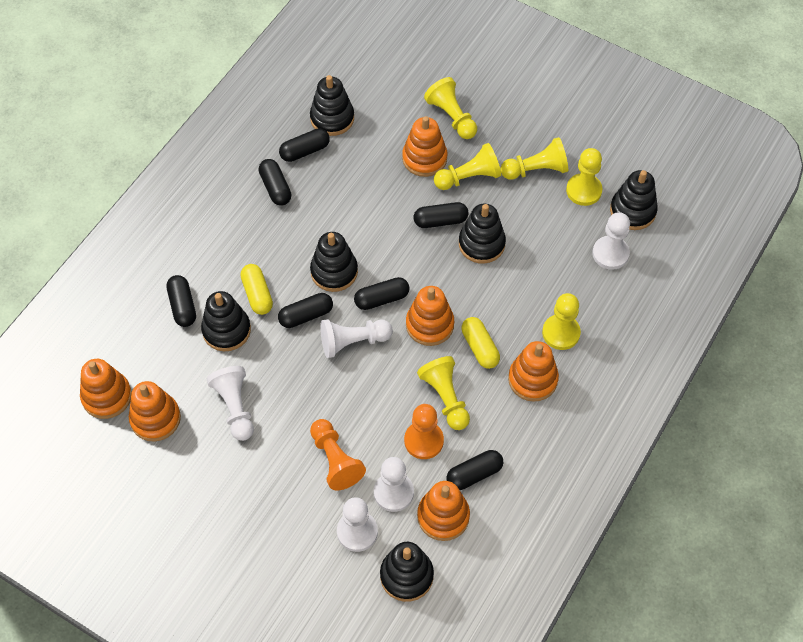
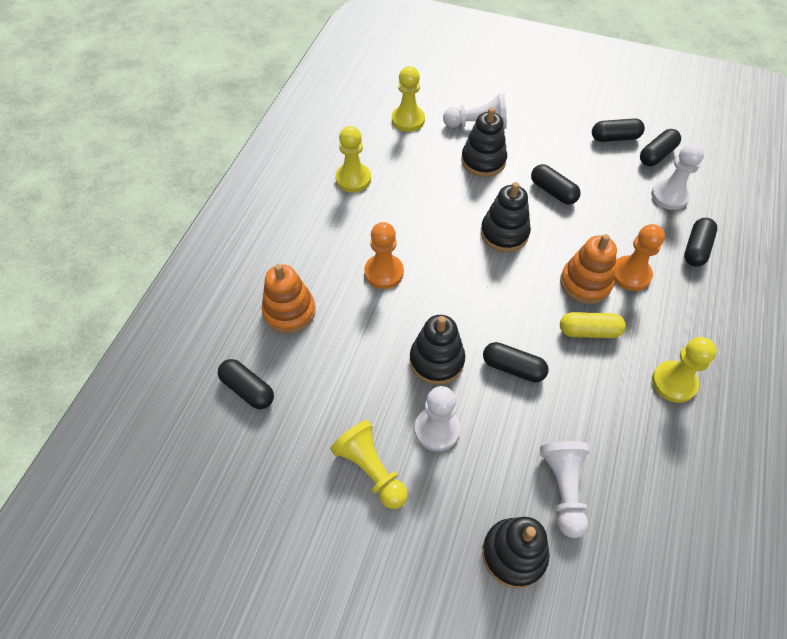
black capsule: 7 -> 6
black stacking toy: 6 -> 4
orange stacking toy: 6 -> 2
white pawn: 5 -> 4
yellow capsule: 2 -> 1
yellow pawn: 6 -> 4

